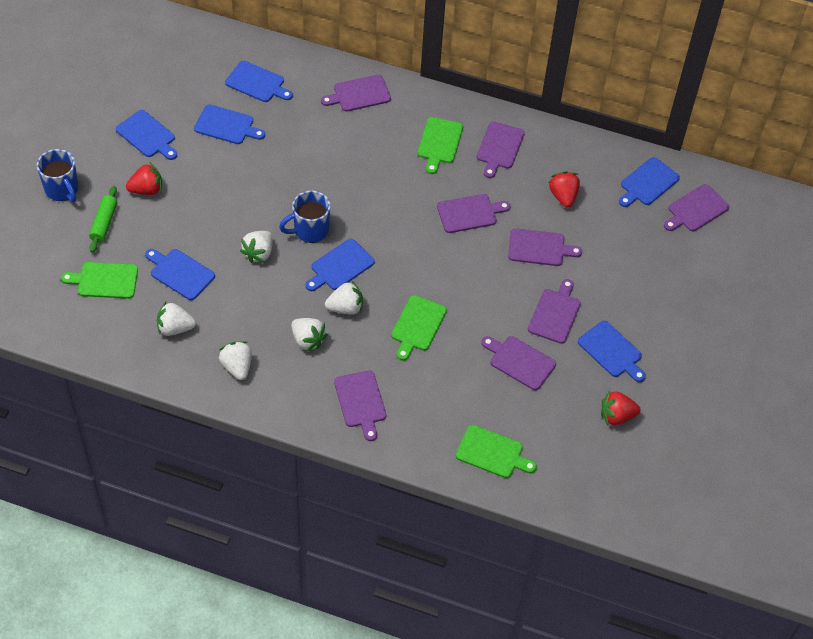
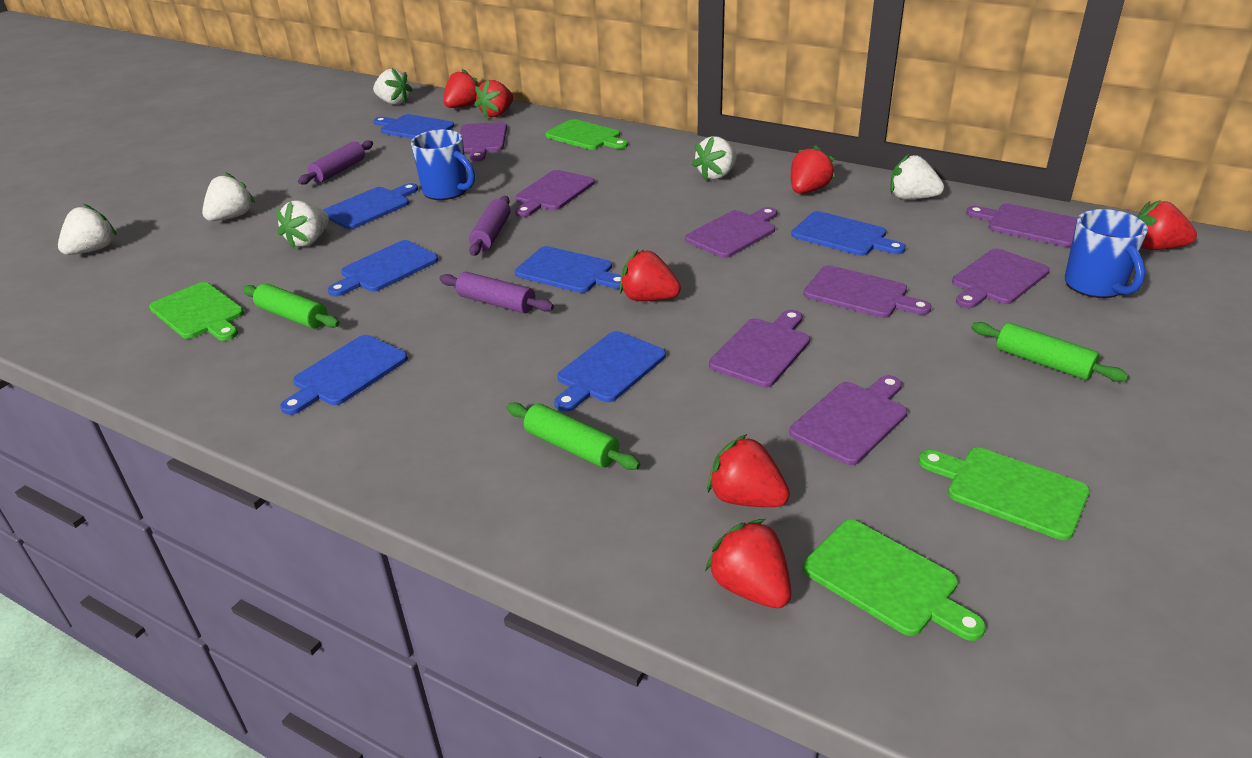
green rolling pin: 1 -> 3
purple rolling pin: 0 -> 3
red strawberry: 3 -> 7
white strawberry: 5 -> 6

